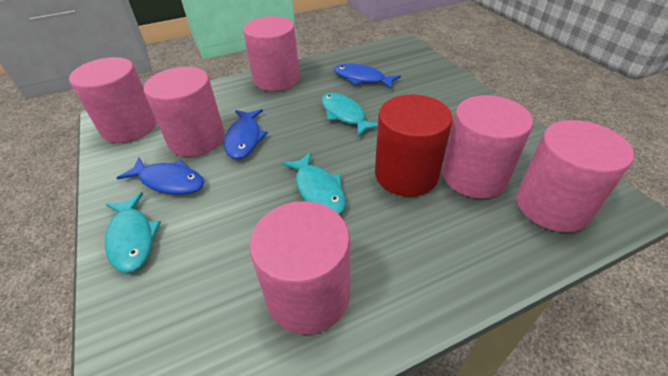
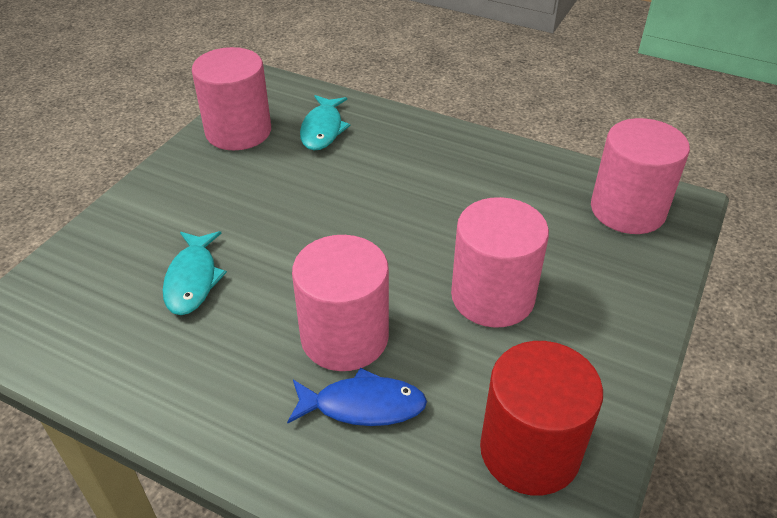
blue fish: 3 -> 1
pink cylinder: 6 -> 4
turquoise fish: 3 -> 2

